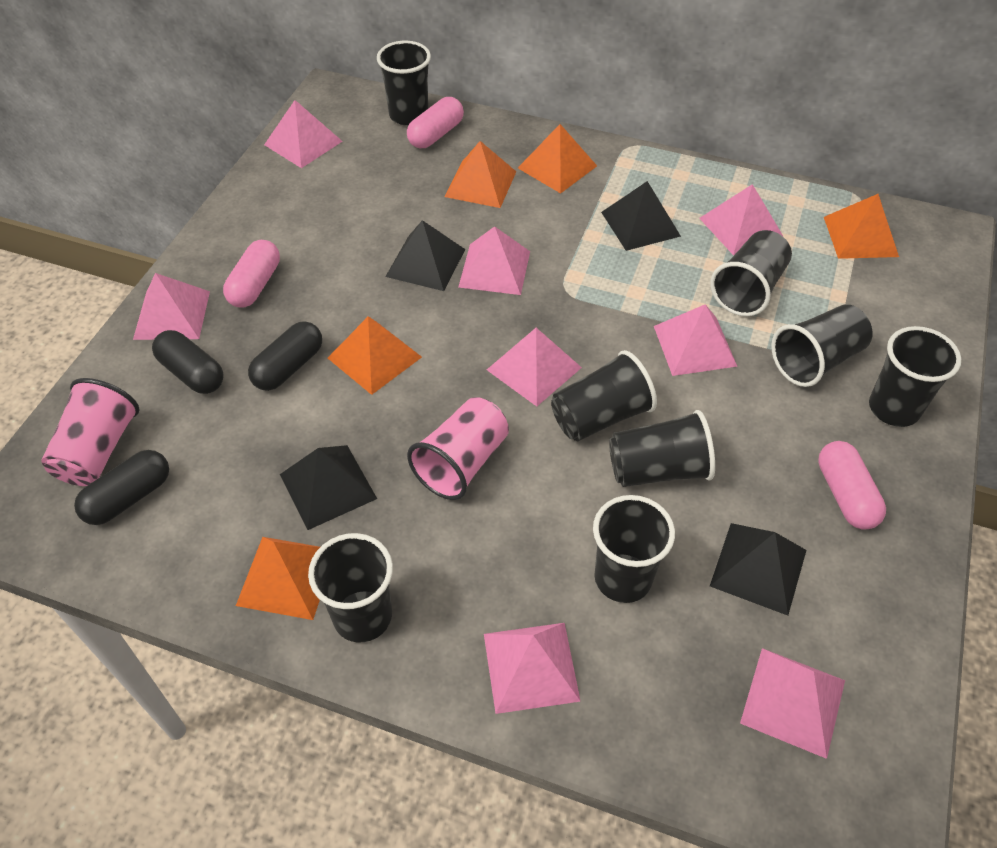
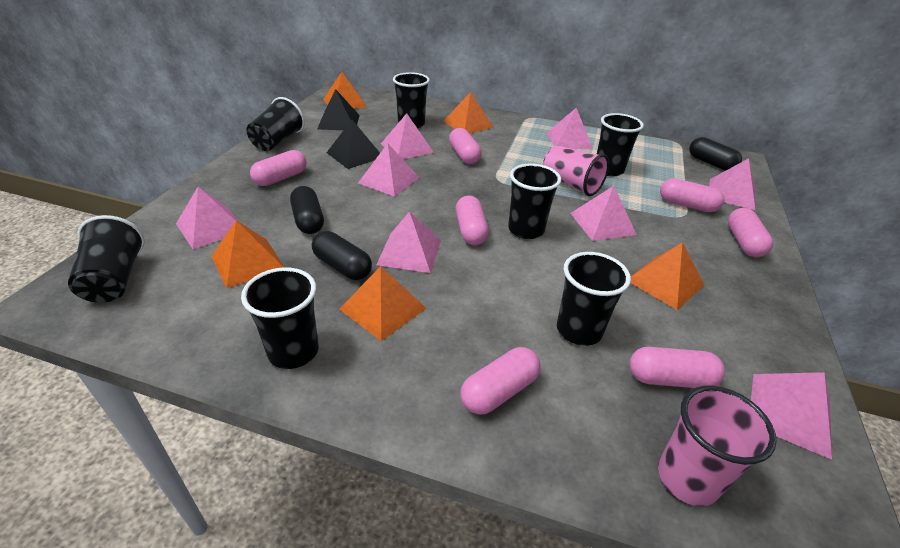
black cup: 8 -> 7
black pyramid: 4 -> 2
pink capsule: 3 -> 7

